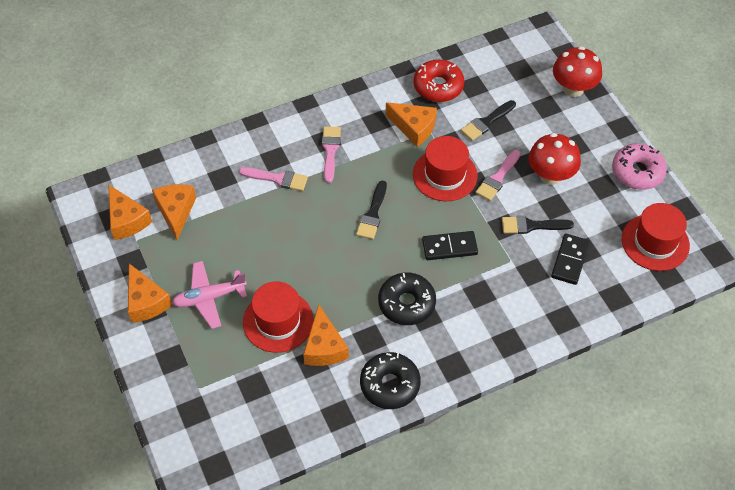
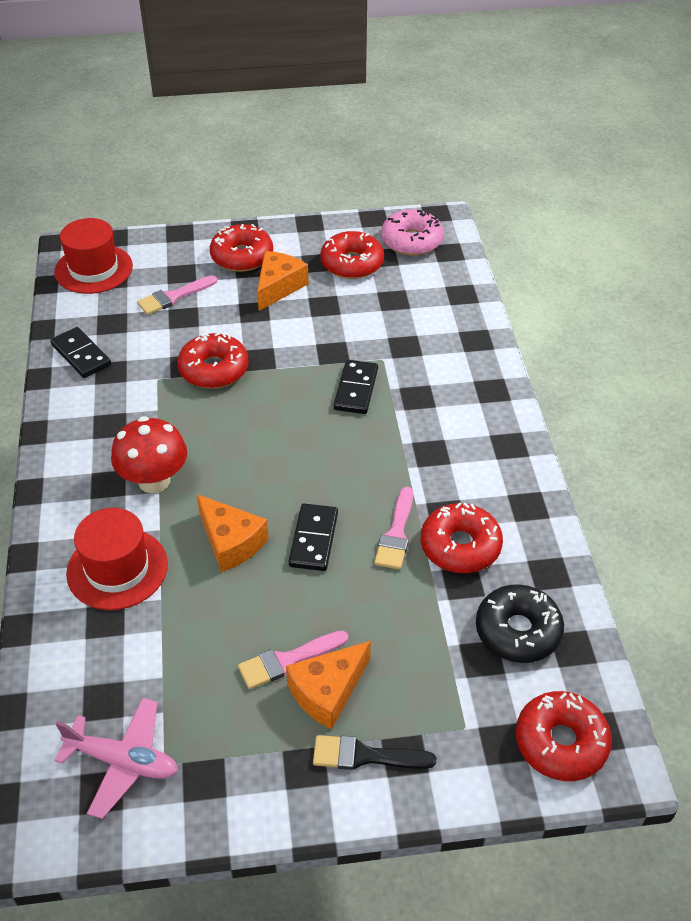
black brush: 3 -> 1
black domino: 2 -> 3
black donut: 2 -> 1
orange cheese: 5 -> 3
red donut: 1 -> 5
red hat: 3 -> 2
red mushroom: 2 -> 1

